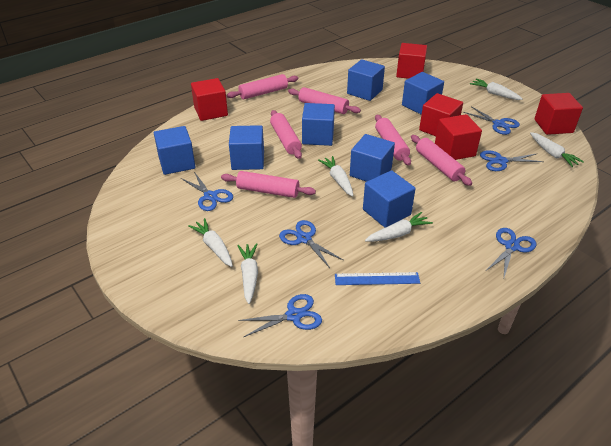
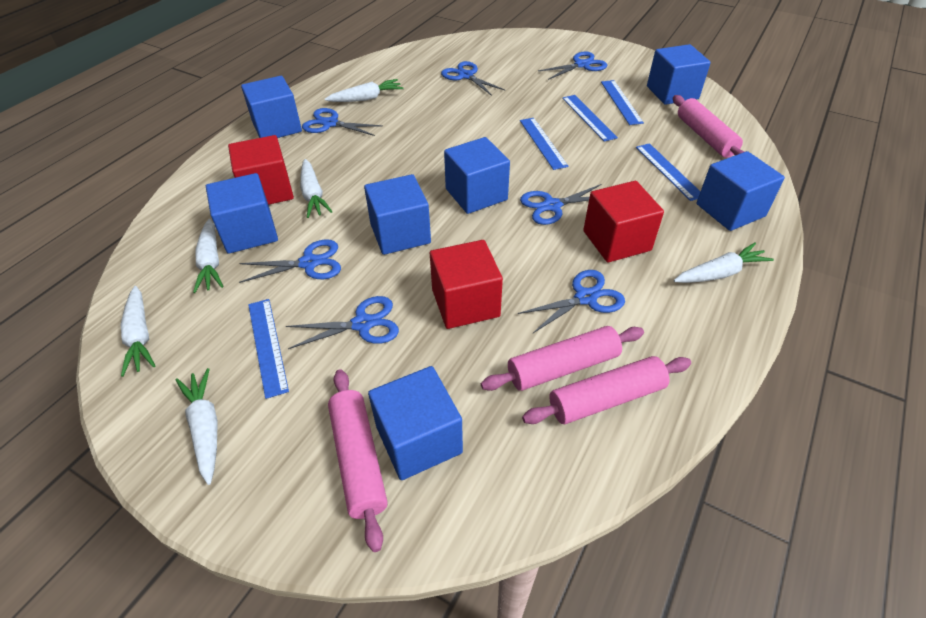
blue ruler: 1 -> 5
blue scissors: 6 -> 7
pink rolling pin: 6 -> 4
red cube: 5 -> 3

